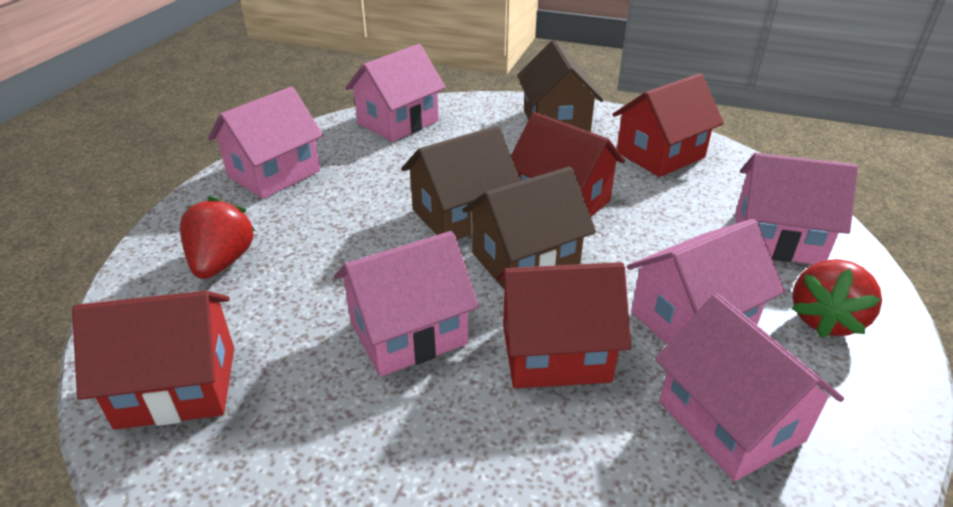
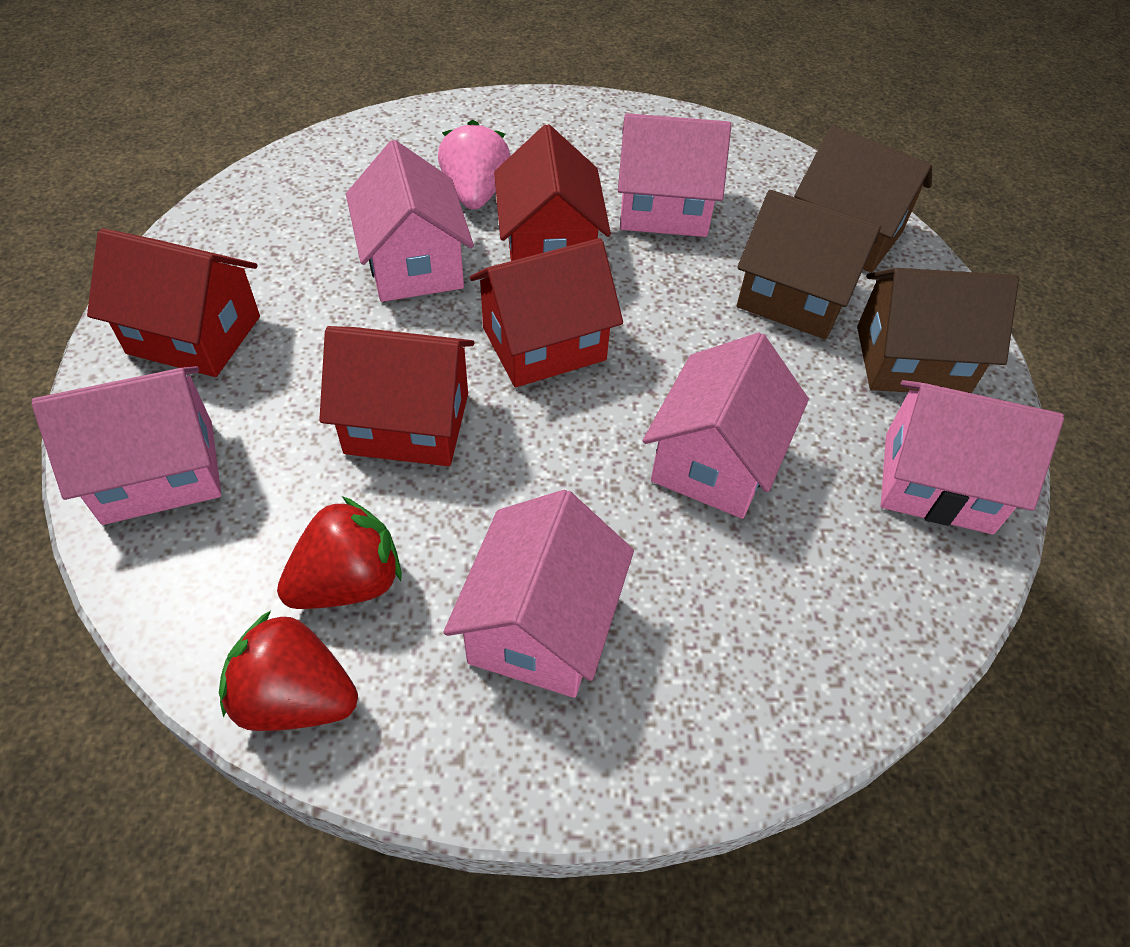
pink strawberry: 0 -> 1

